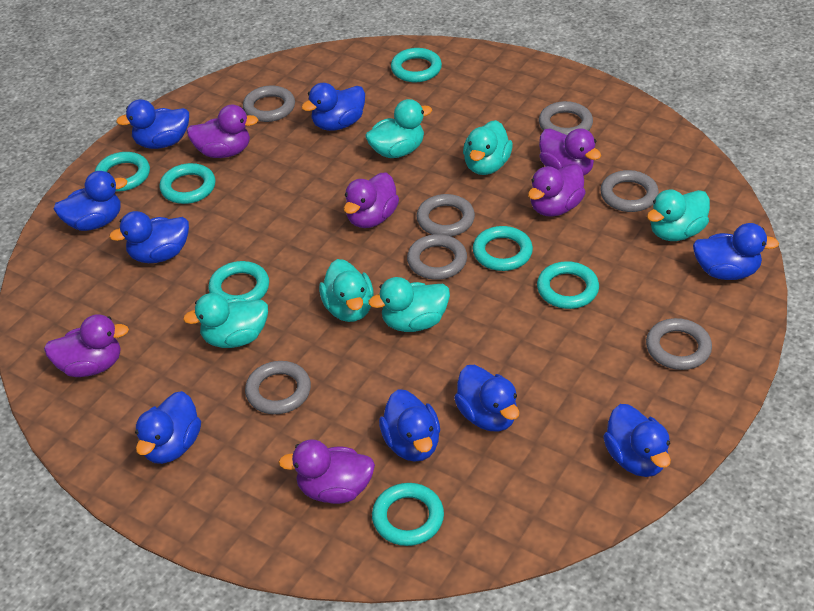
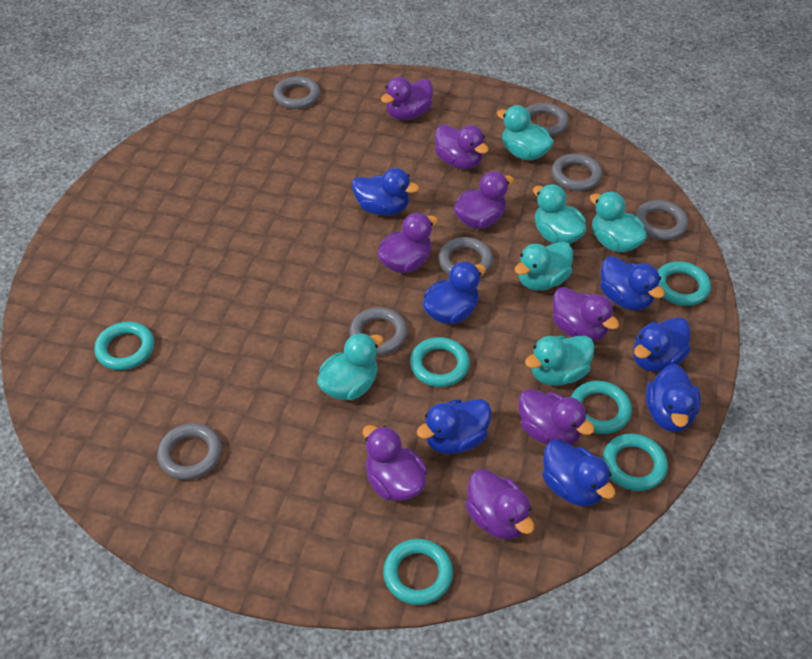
blue duck: 9 -> 7
purple duck: 6 -> 8
turquoise ring: 7 -> 6

